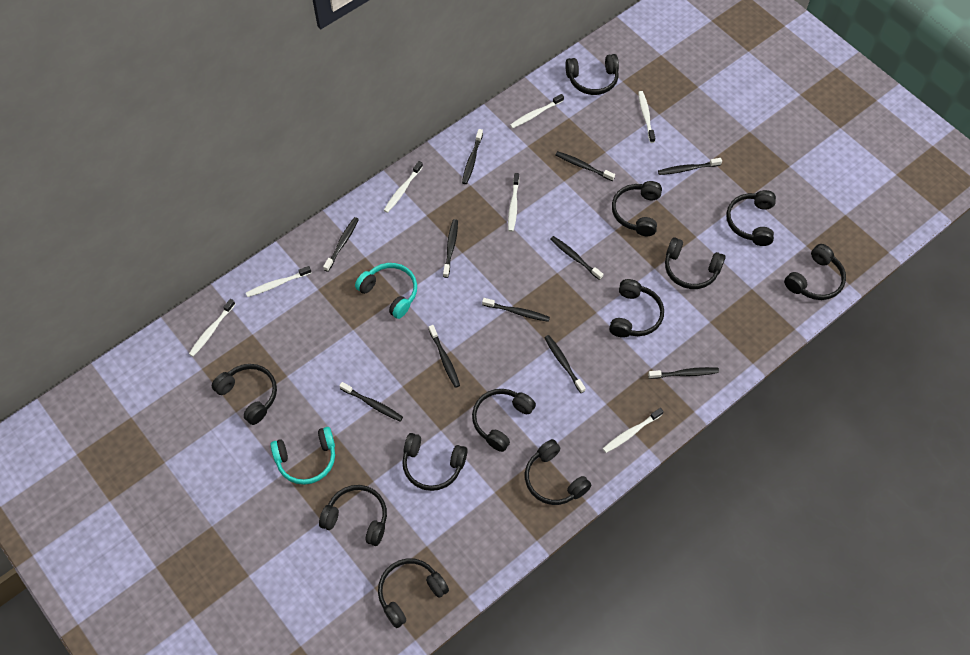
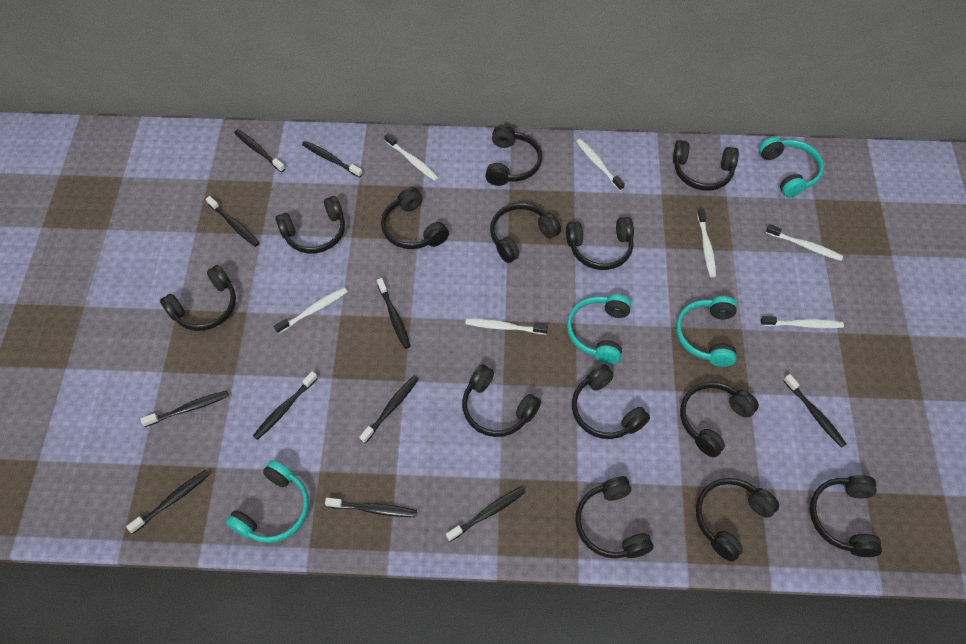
black headphones: 12 -> 13
turquoise headphones: 2 -> 4

